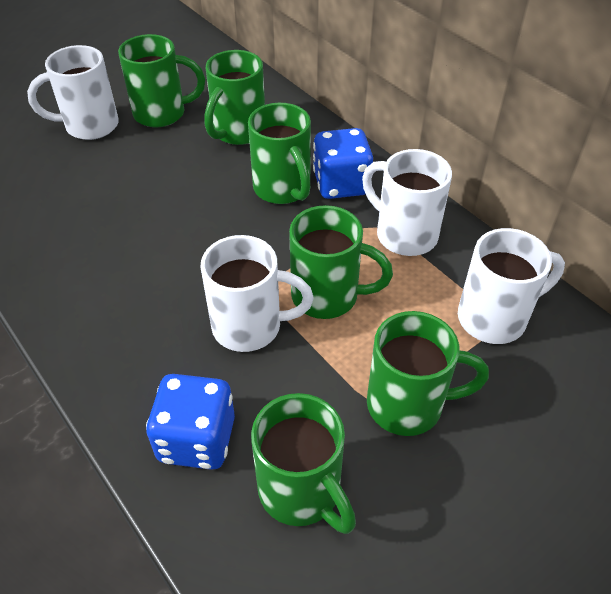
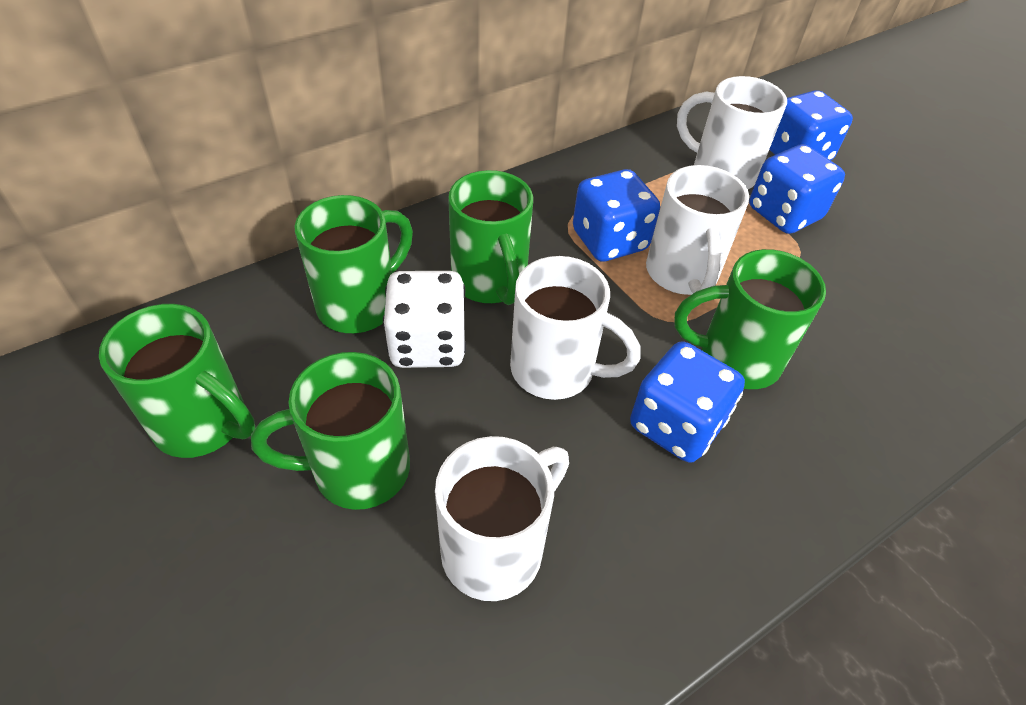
blue dice: 2 -> 4
green mug: 6 -> 5
white dice: 0 -> 1

